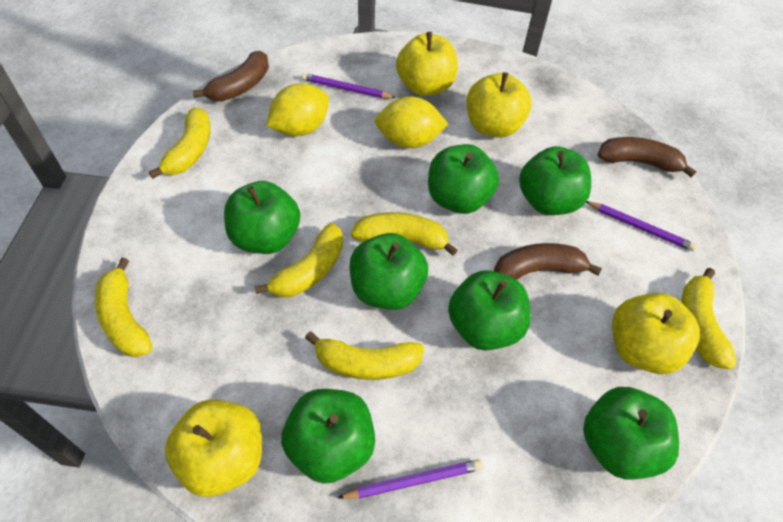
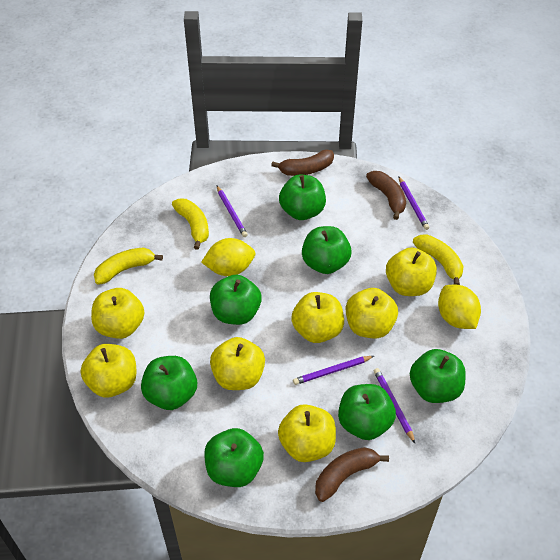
purple pencil: 3 -> 4
yellow apple: 4 -> 7
yellow banana: 6 -> 3

